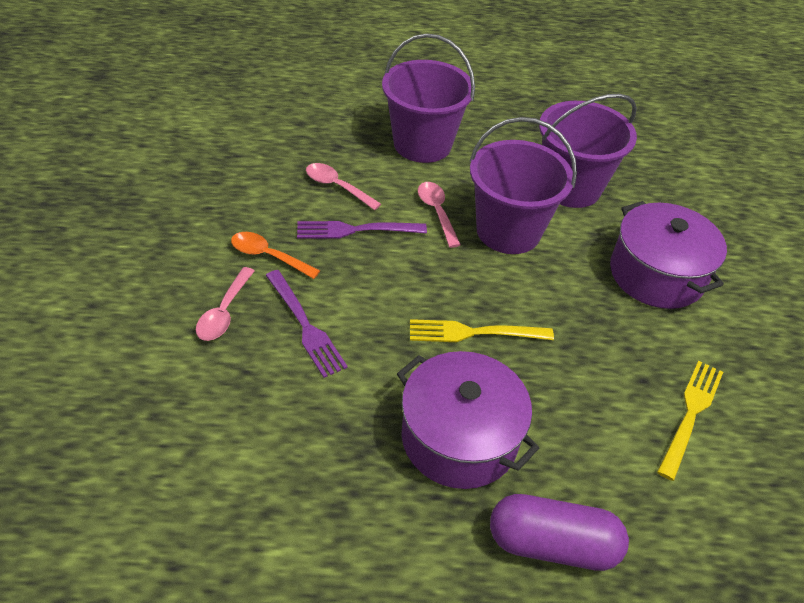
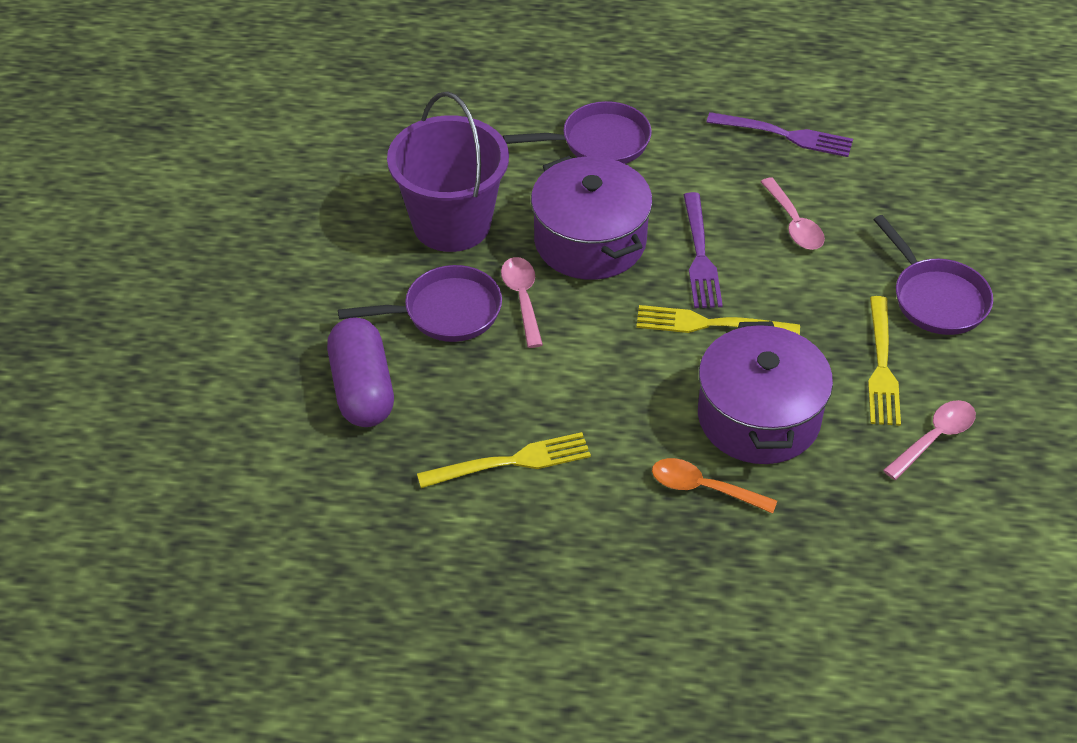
purple bucket: 3 -> 1
purple pan: 0 -> 3
yellow fork: 2 -> 3

